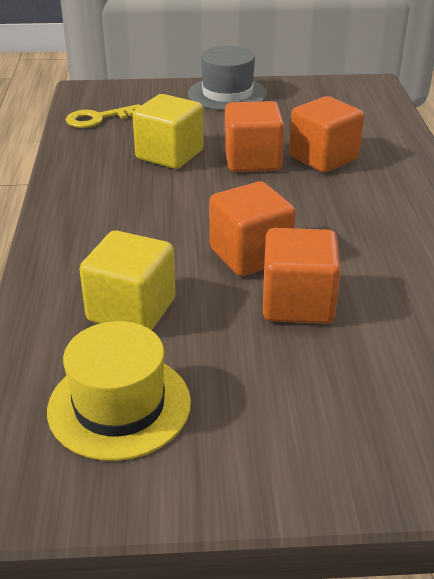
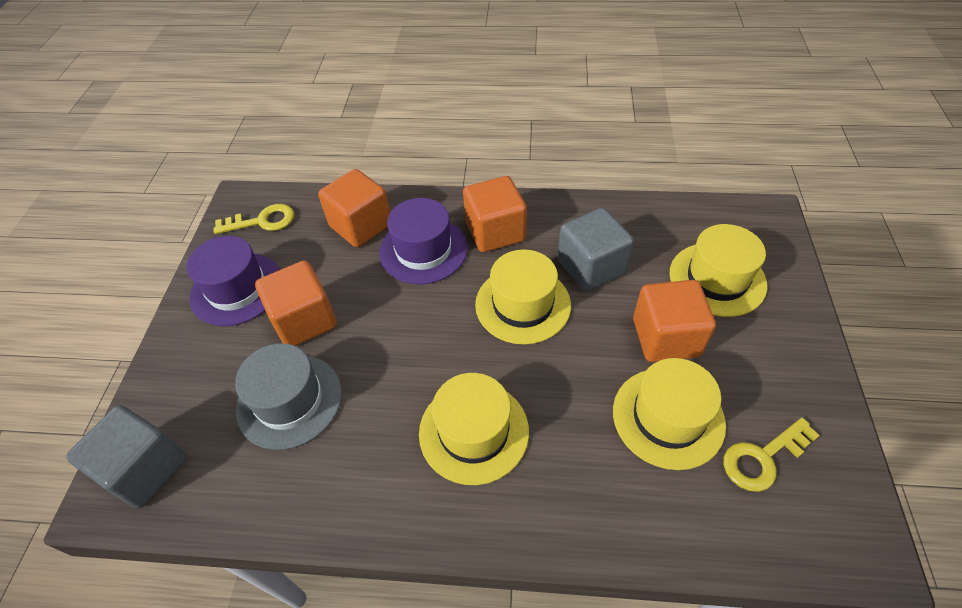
grey cube: 0 -> 2
purple hat: 0 -> 2
yellow cube: 2 -> 0
yellow hat: 1 -> 4
yellow key: 1 -> 2

